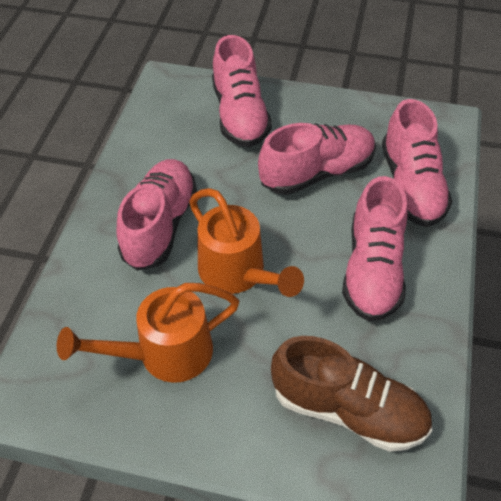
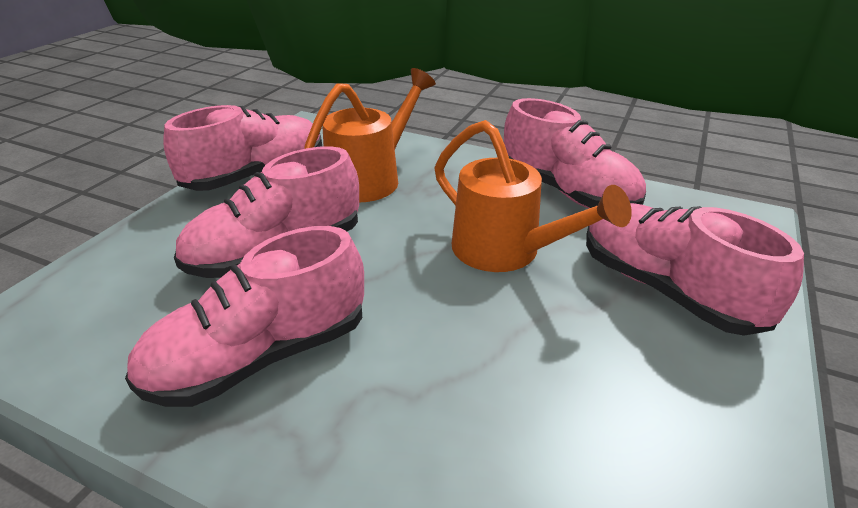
brown shoe: 1 -> 0

